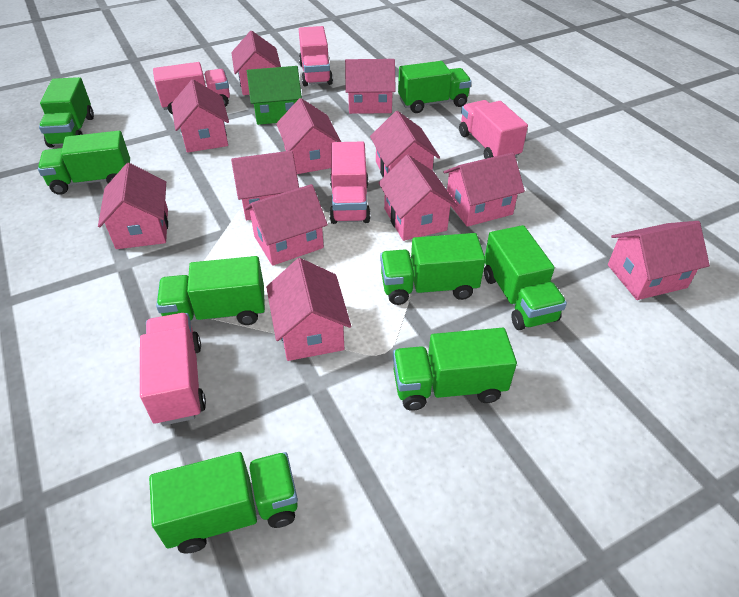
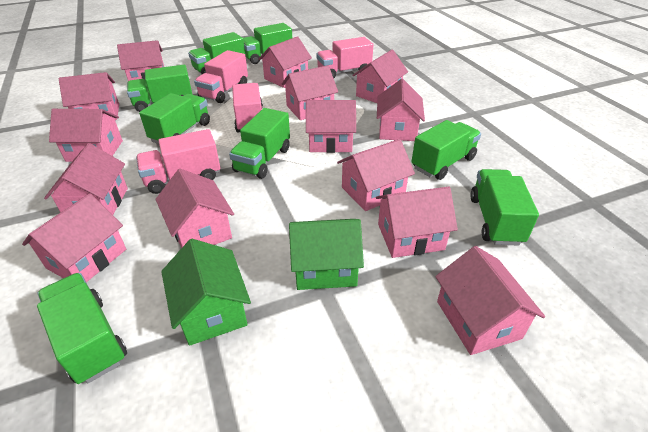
green house: 1 -> 2
pink house: 12 -> 14
pink truck: 5 -> 4

